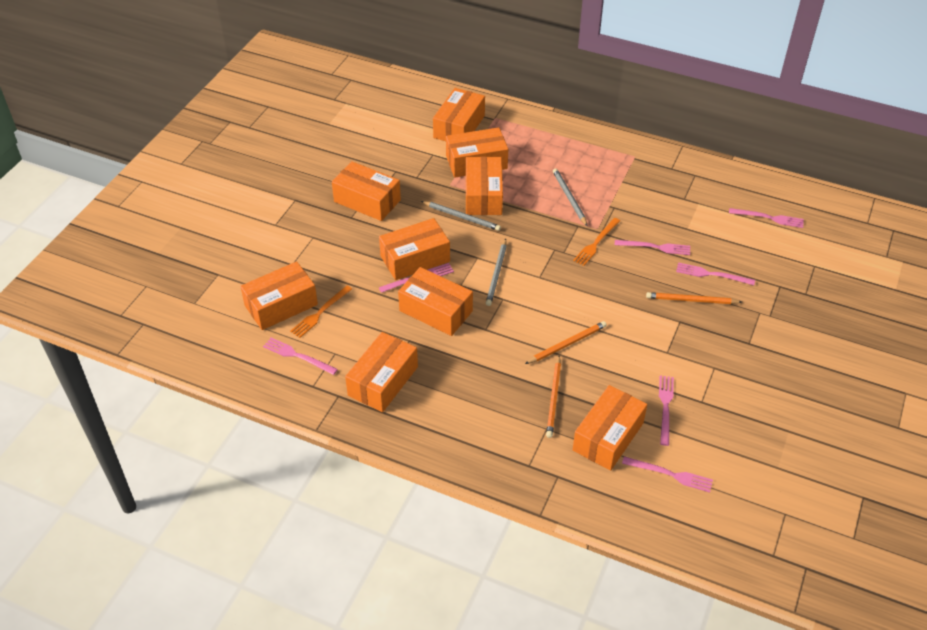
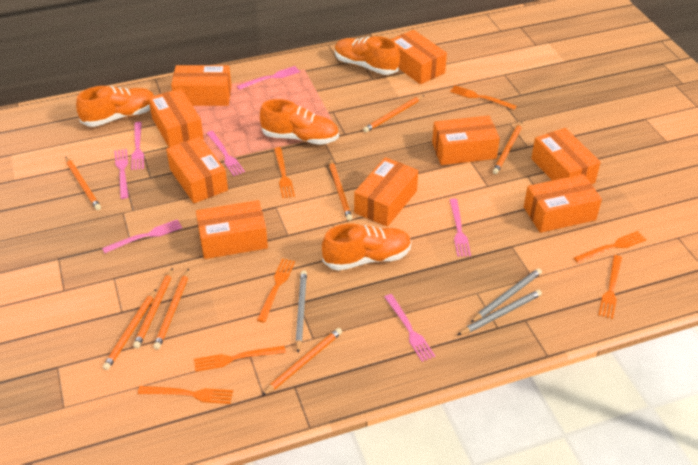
orange fork: 2 -> 7
orange pencil: 3 -> 8
orange shoe: 0 -> 4

